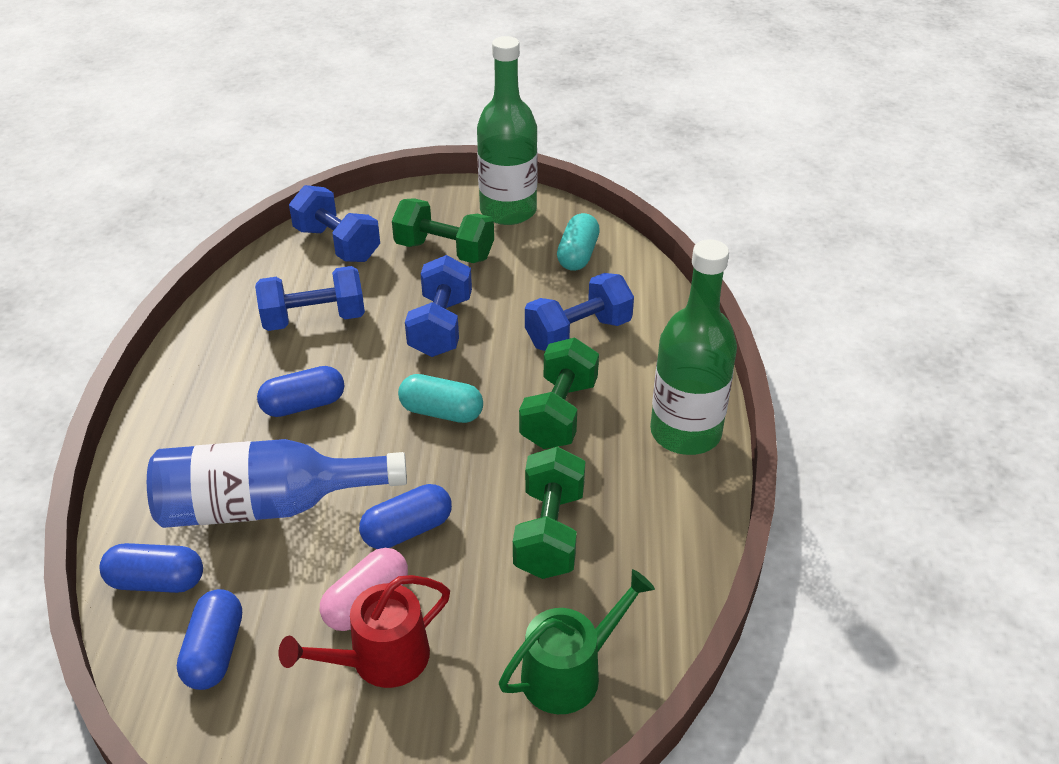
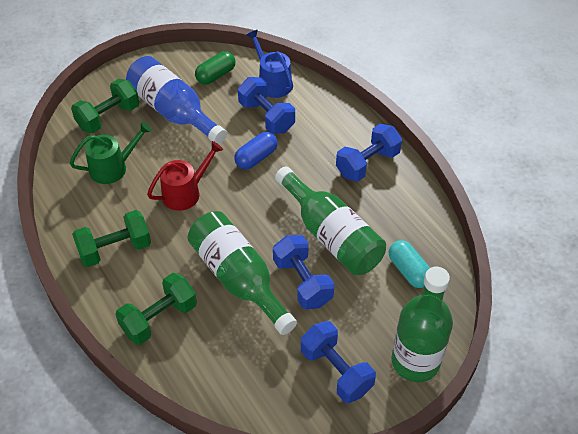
blue capsule: 4 -> 1
blue watering can: 0 -> 1
green bottle: 2 -> 3
green capsule: 0 -> 1
pink capsule: 1 -> 0
turquoise capsule: 2 -> 1

